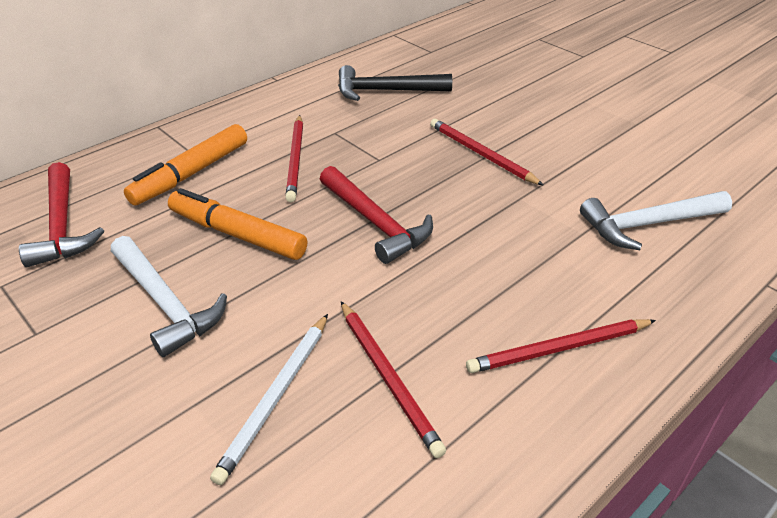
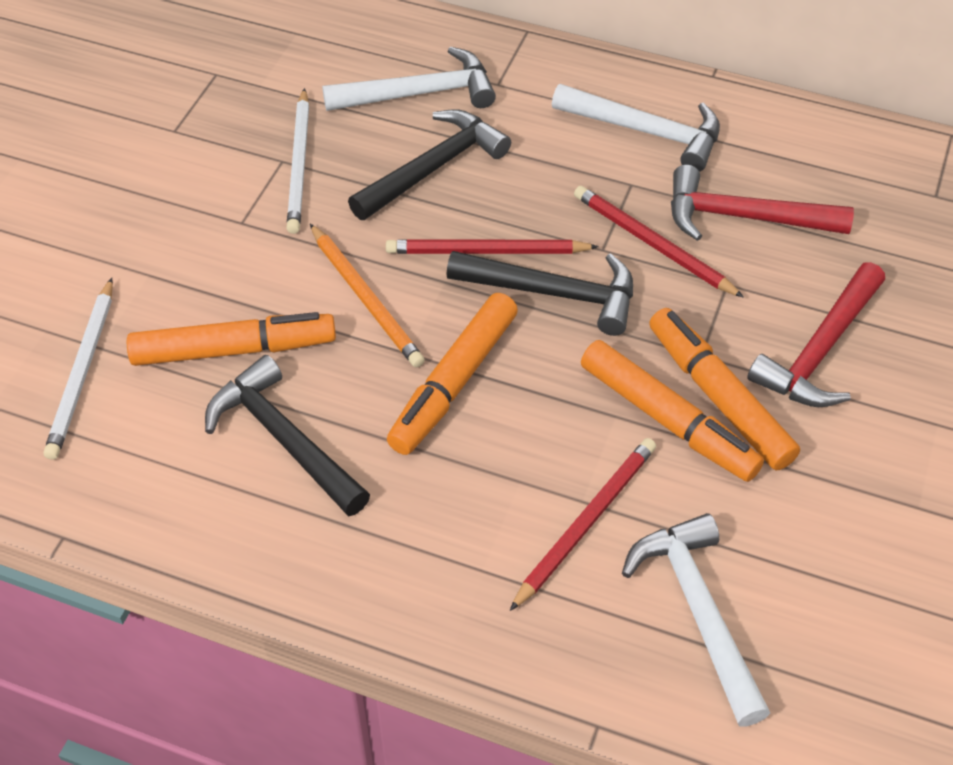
black hammer: 1 -> 3
orange marker: 2 -> 4
orange pencil: 0 -> 1
red pencil: 4 -> 3
white hammer: 2 -> 3
white pencil: 1 -> 2

